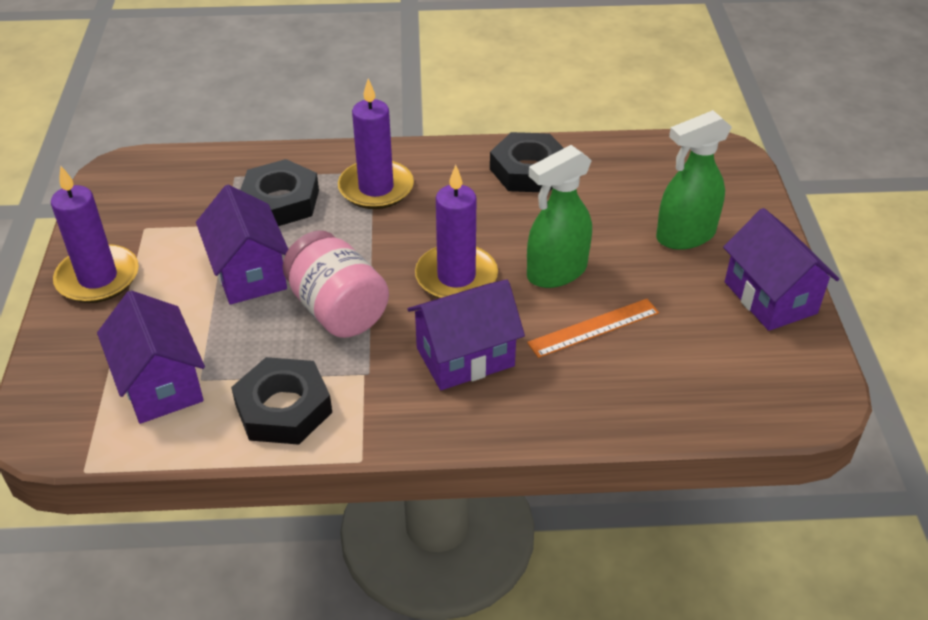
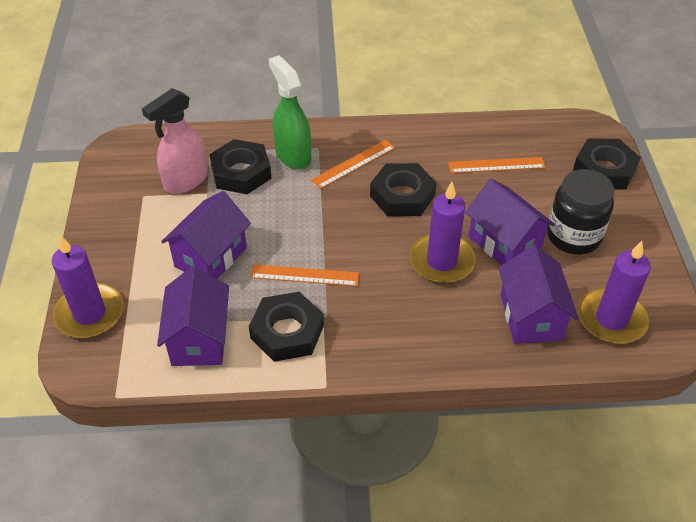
black jar: 0 -> 1
black nut: 3 -> 4
green spray bottle: 2 -> 1
orange ruler: 1 -> 3
pink jar: 1 -> 0
pink spray bottle: 0 -> 1

